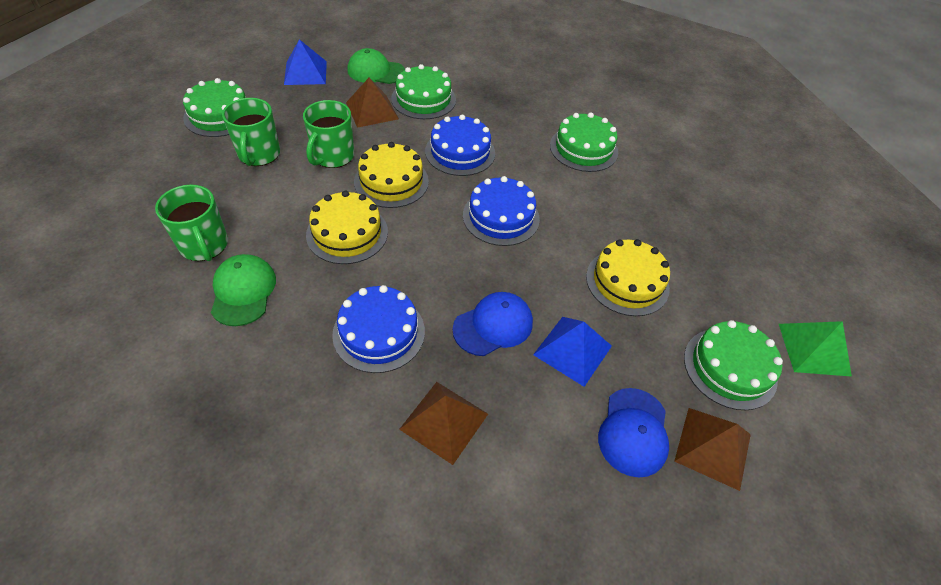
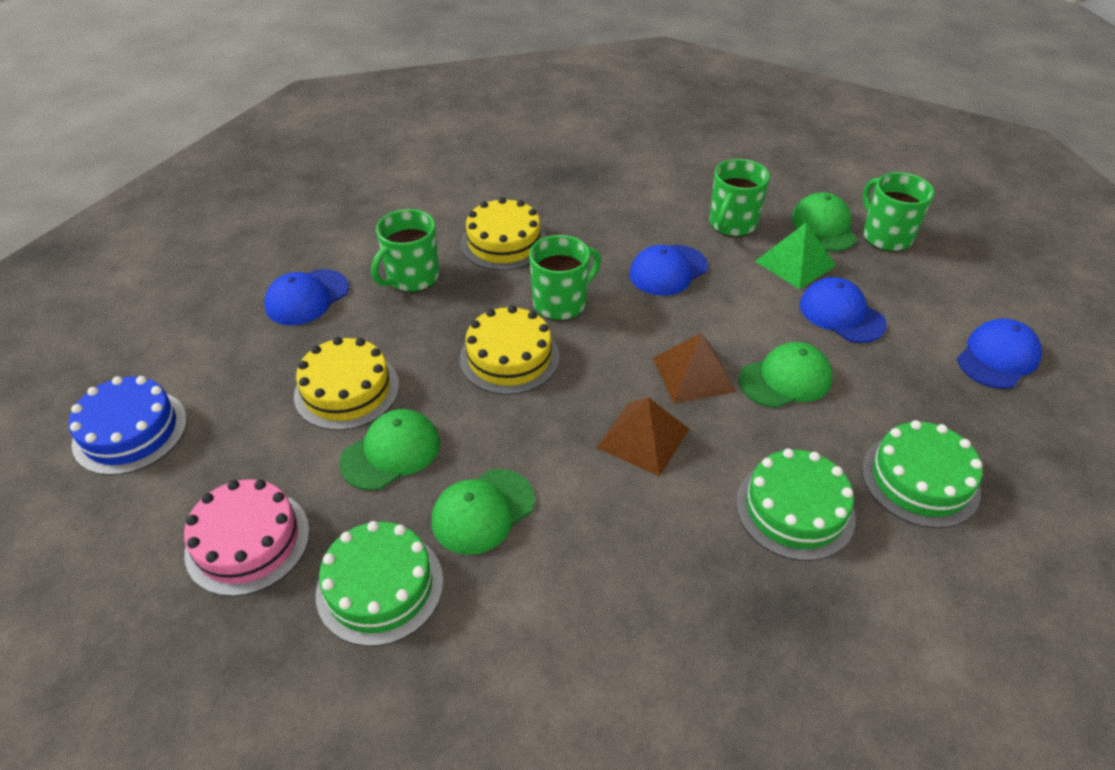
blue cake: 3 -> 1
blue cap: 2 -> 4
blue pyramid: 2 -> 0
brown pyramid: 3 -> 2
green cake: 4 -> 3
green cap: 2 -> 4
green mug: 3 -> 4
pink cake: 0 -> 1

